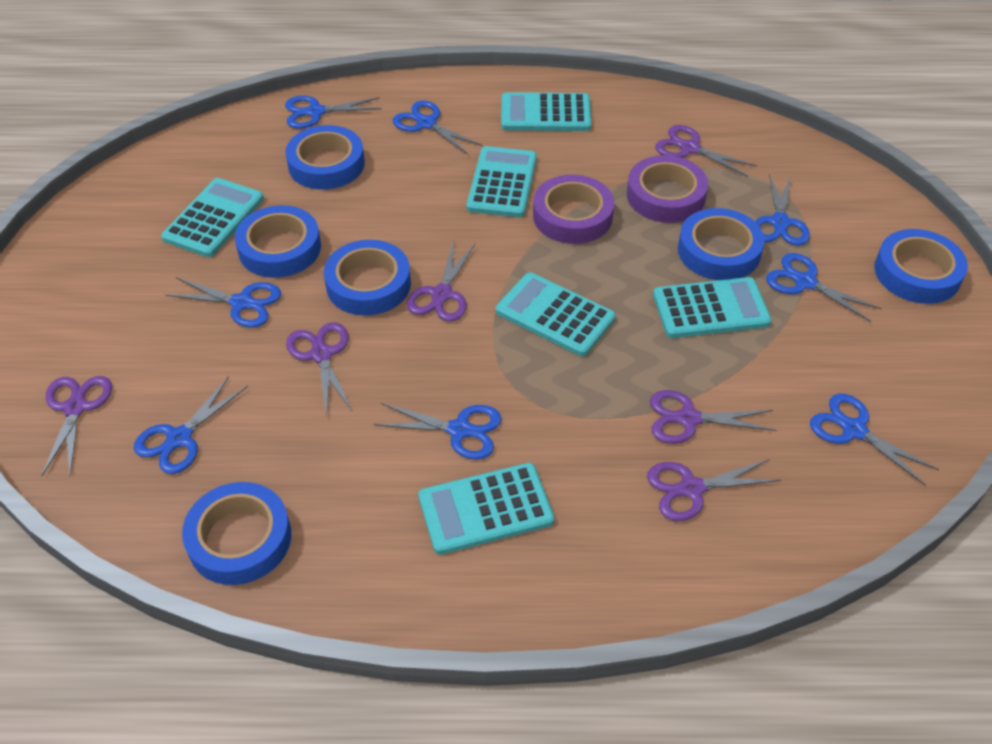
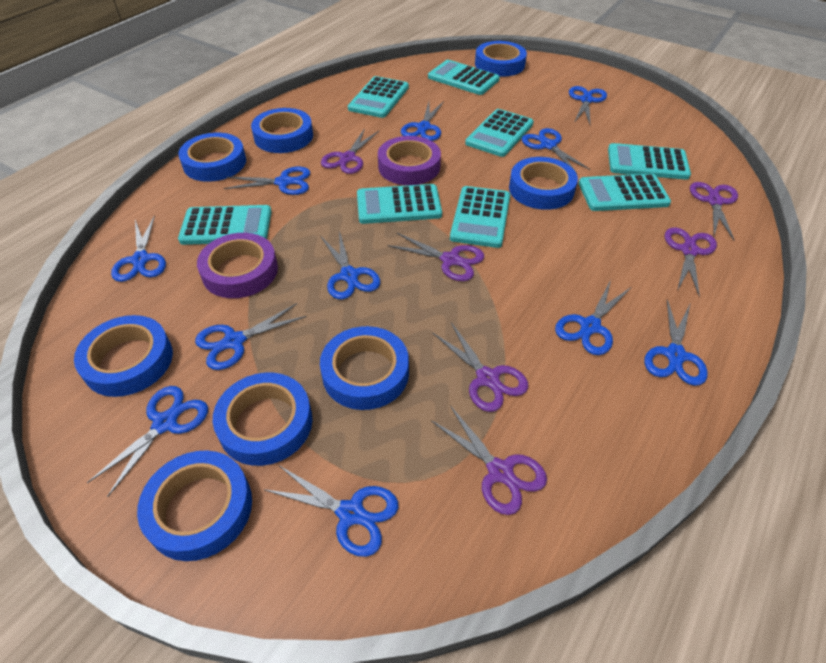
blue scissors: 8 -> 11
blue tape: 6 -> 8
turquoise calculator: 6 -> 8

